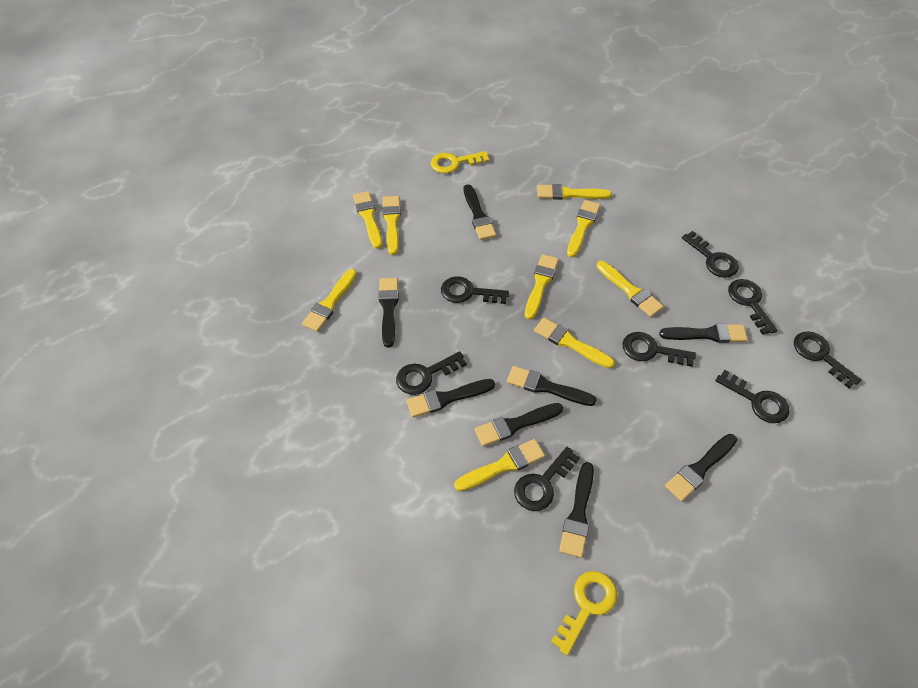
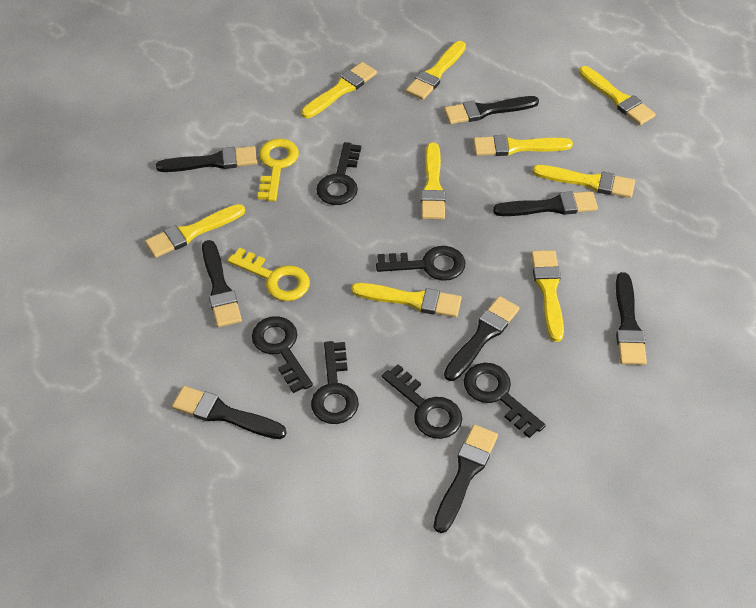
black key: 8 -> 6

